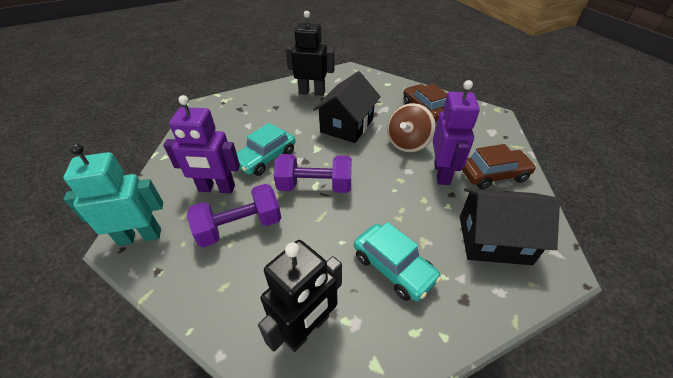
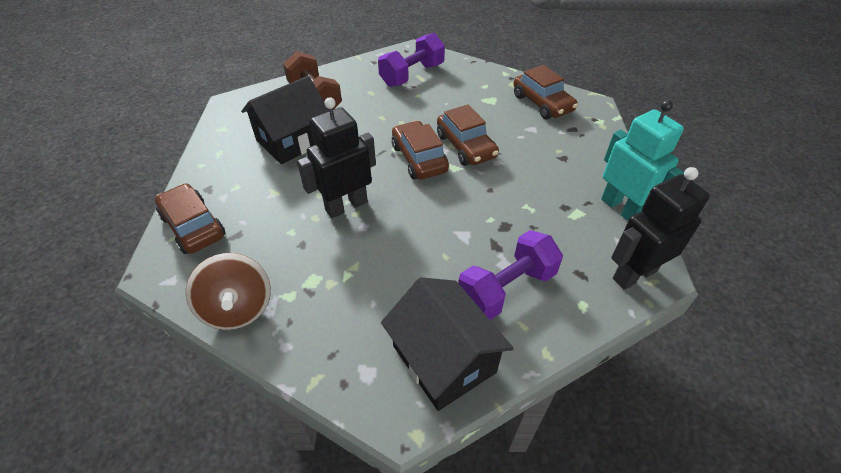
brown car: 2 -> 4
brown dumbbell: 0 -> 1
purple robot: 2 -> 0
turquoise car: 2 -> 0

